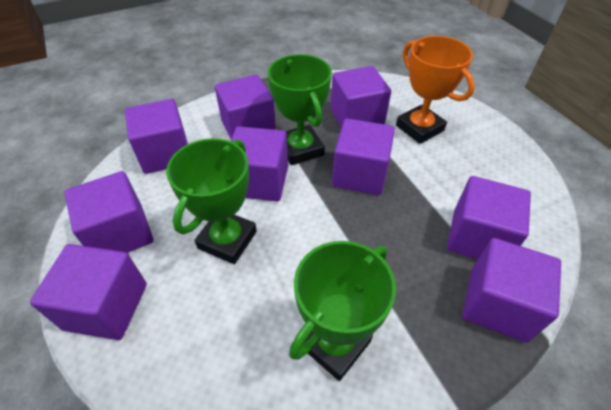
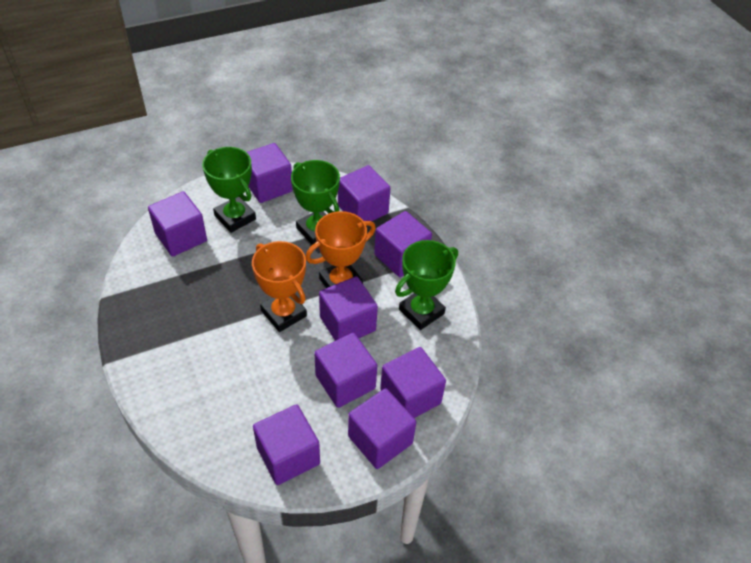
orange trophy: 1 -> 2

